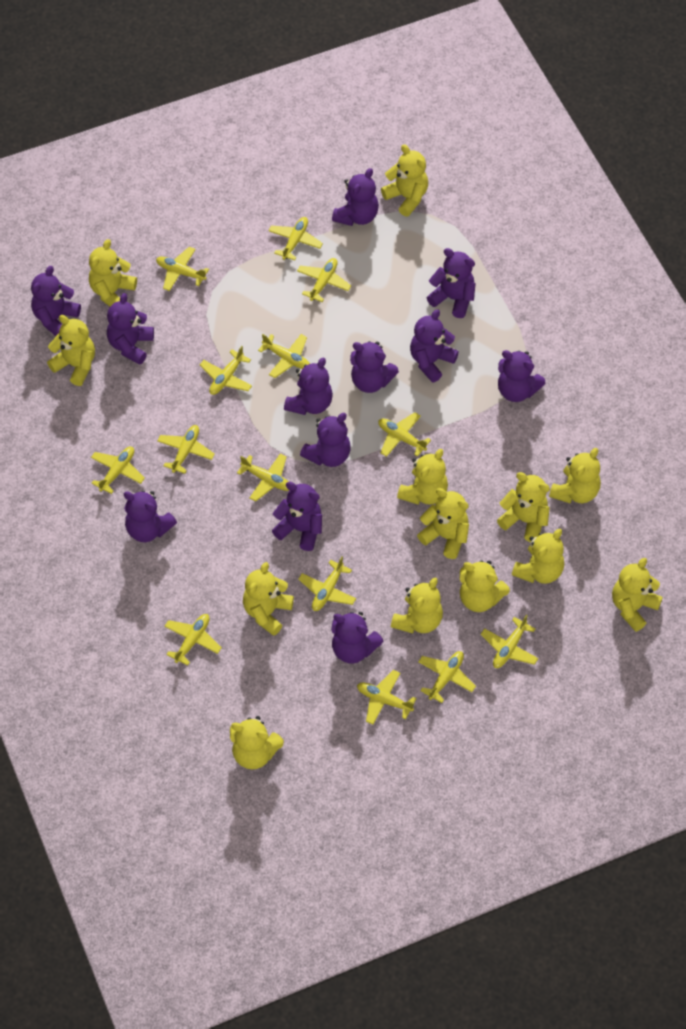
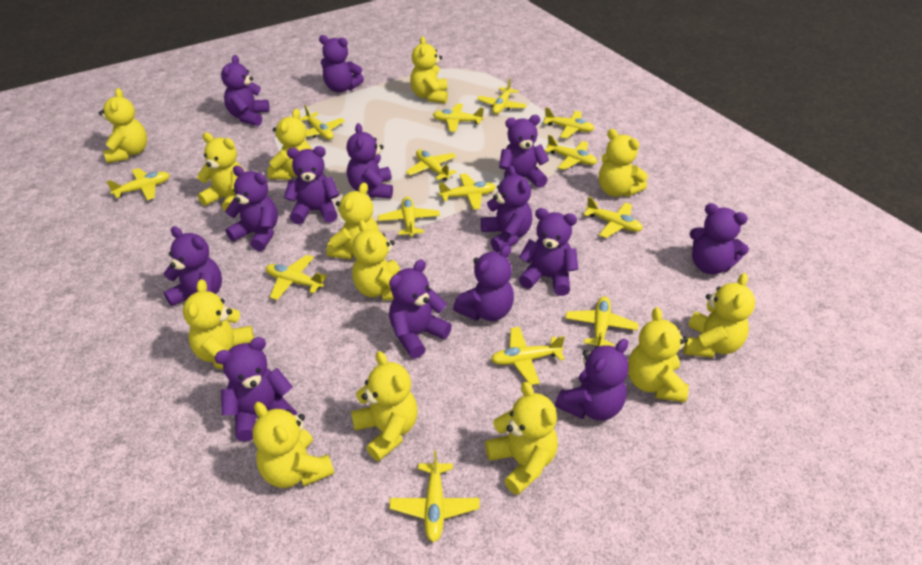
purple teddy bear: 12 -> 14

